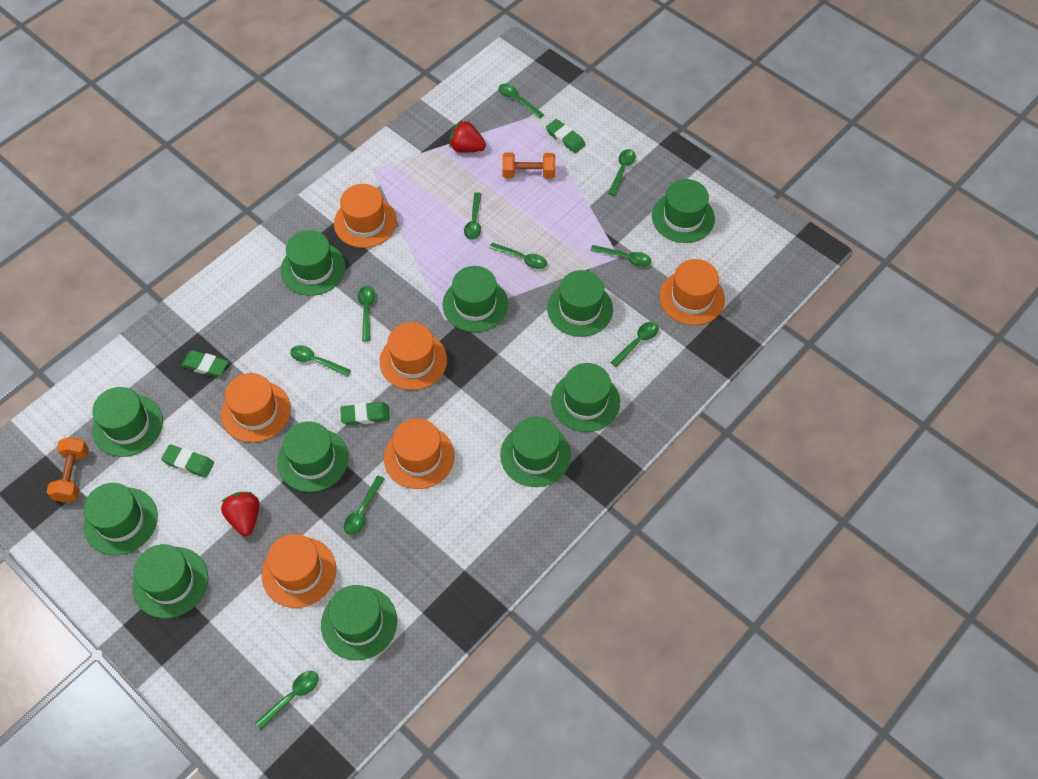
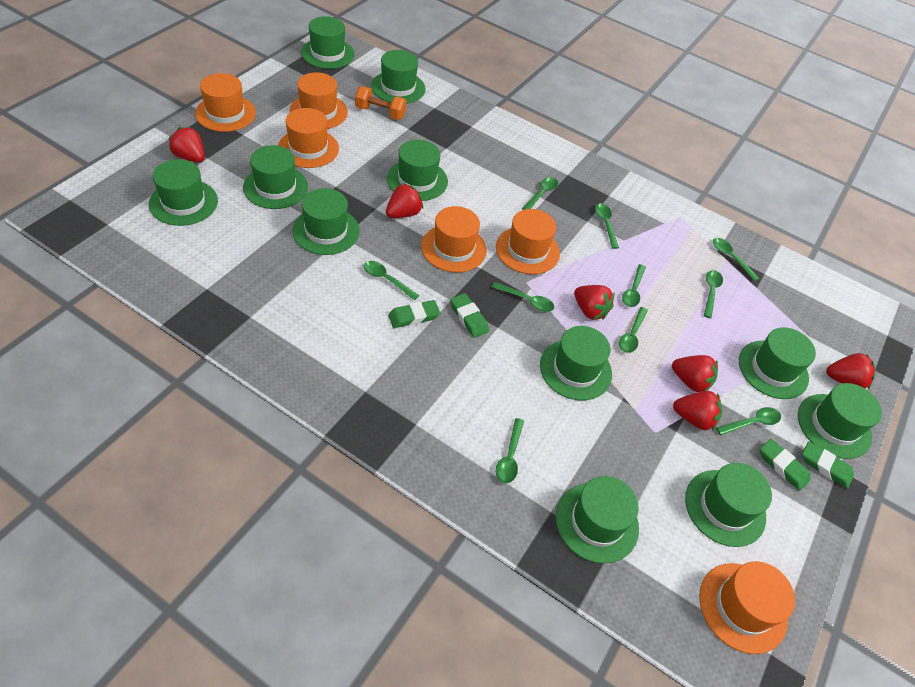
orange dumbbell: 2 -> 1
red strawberry: 2 -> 6

